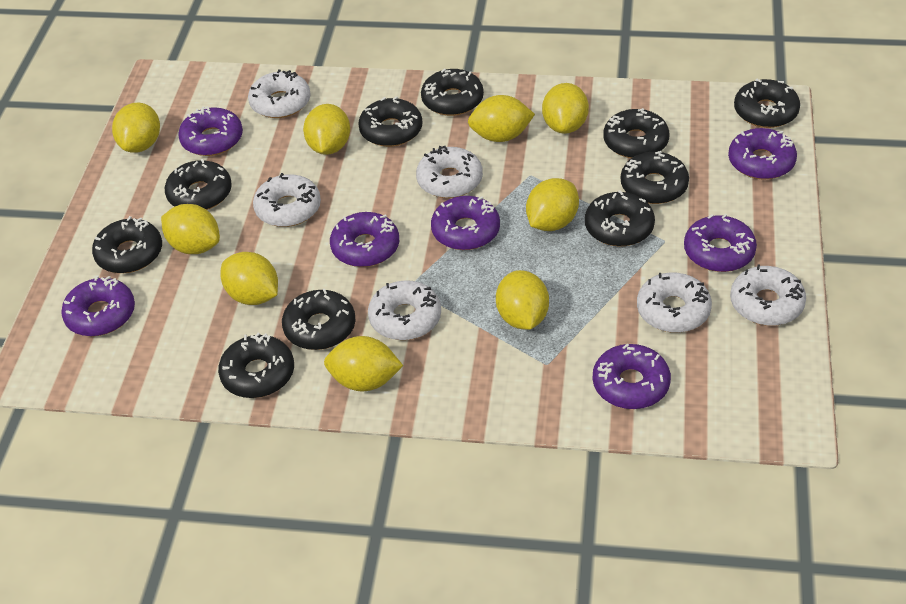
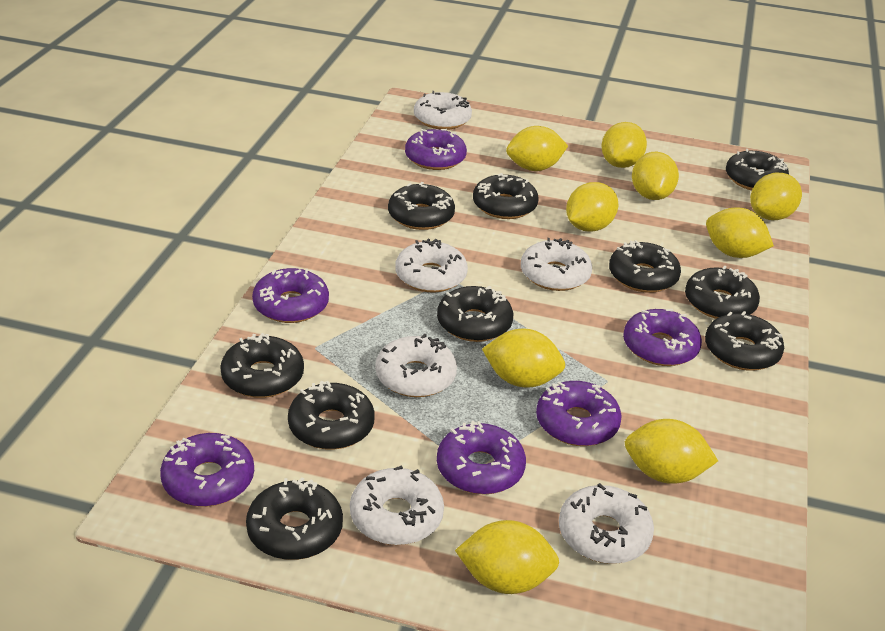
purple donut: 7 -> 6

